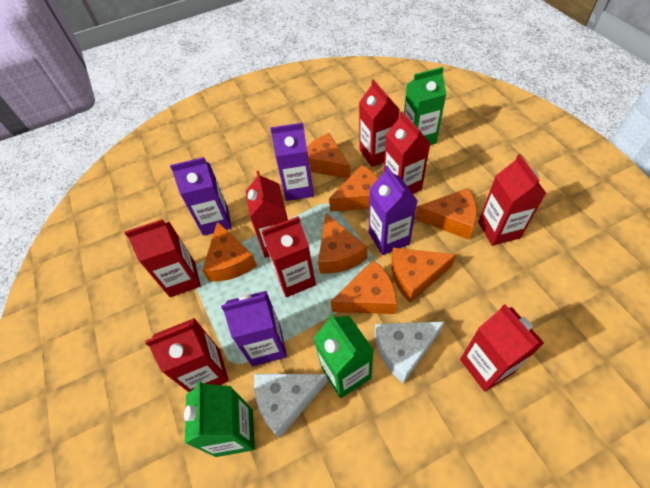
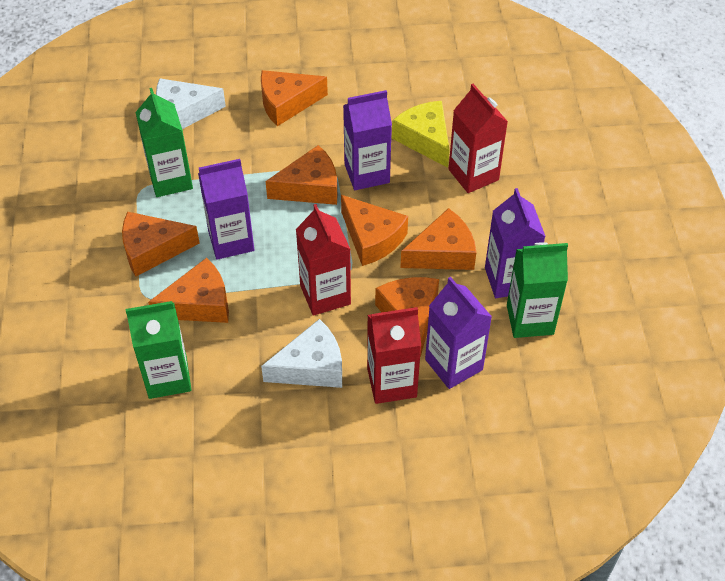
red carton: 8 -> 3
yellow cheese: 0 -> 1

